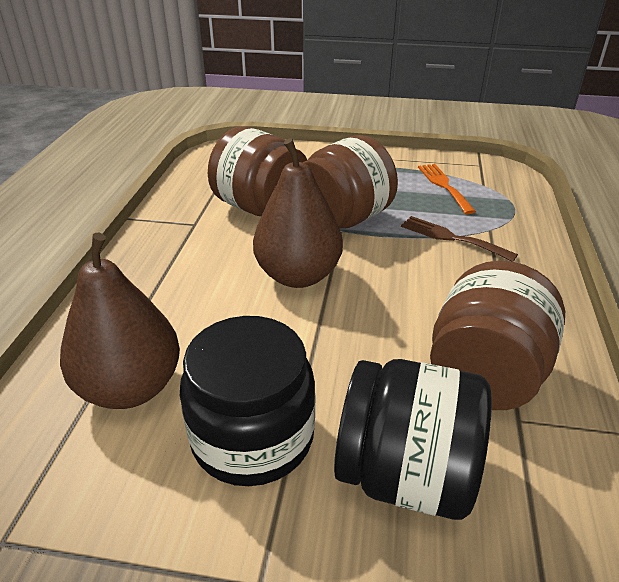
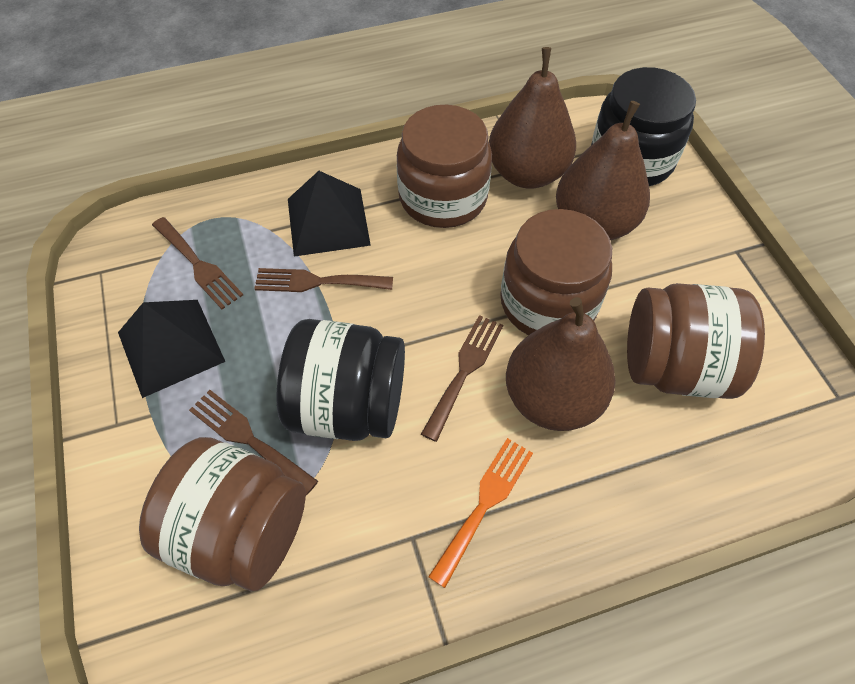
black pyramid: 0 -> 2
brown fork: 1 -> 4
brown jar: 3 -> 4
brown pear: 2 -> 3

